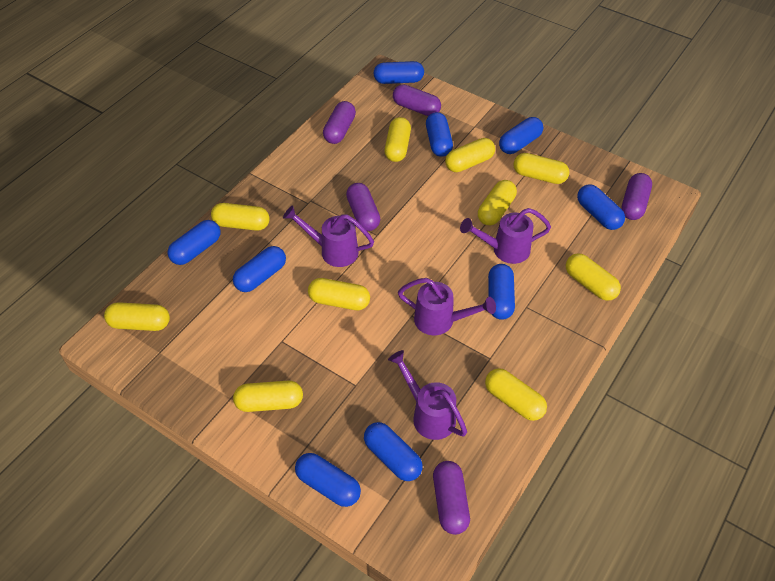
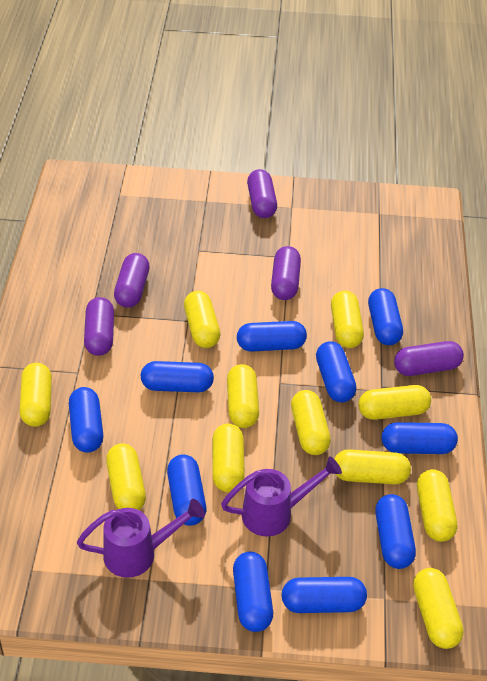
blue capsule: 9 -> 10
purple watering can: 4 -> 2
yellow capsule: 10 -> 11

